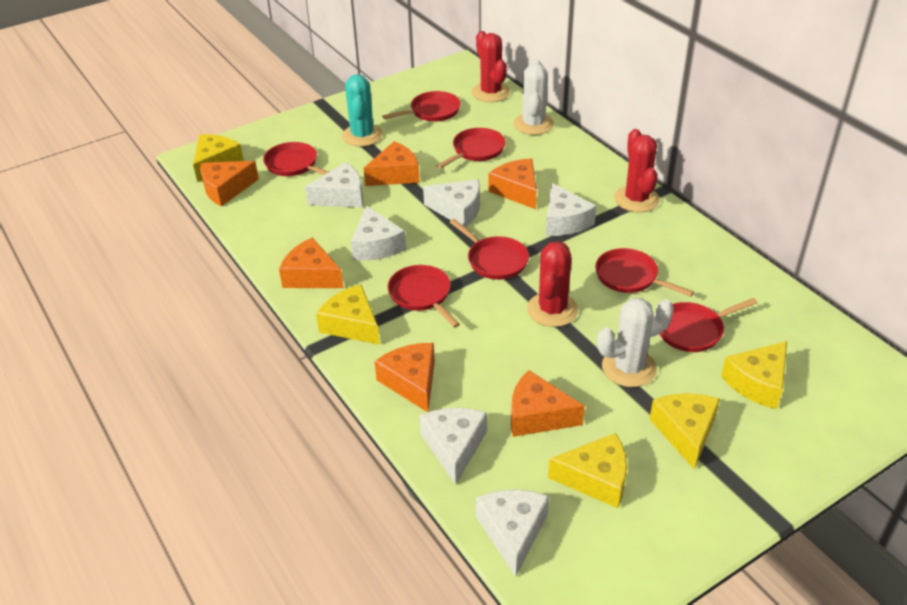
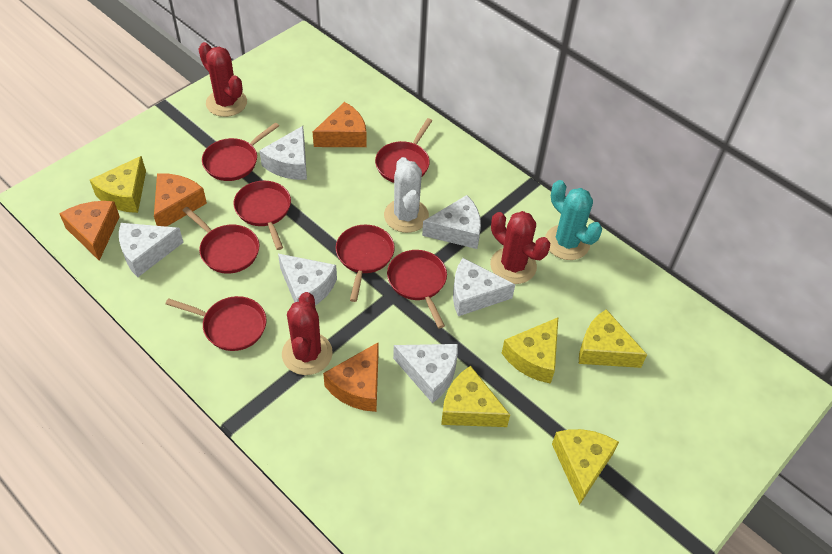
orange cheese: 6 -> 4
white cactus: 2 -> 1

